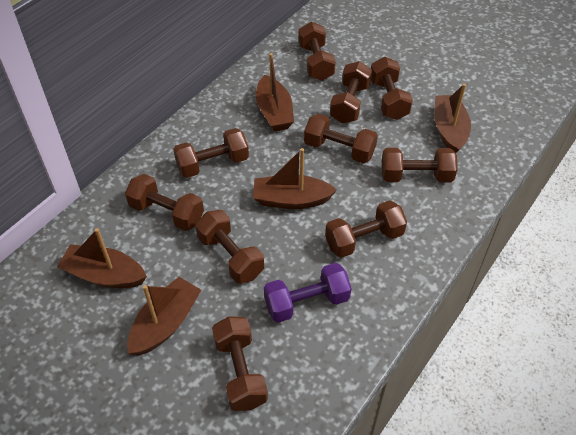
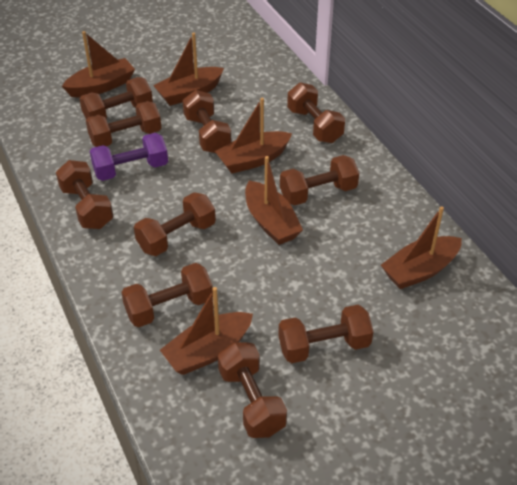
brown boat: 5 -> 6

